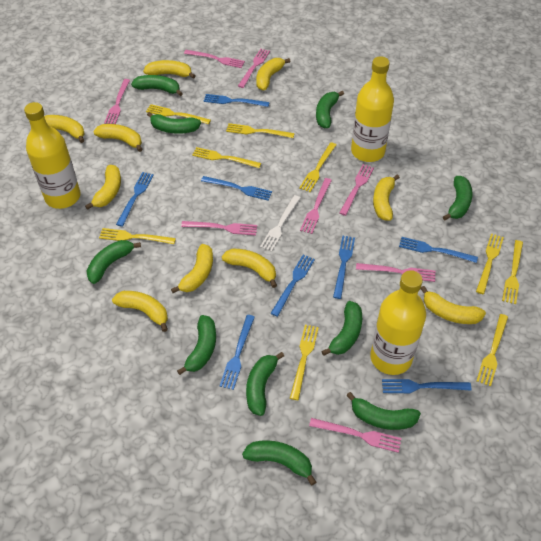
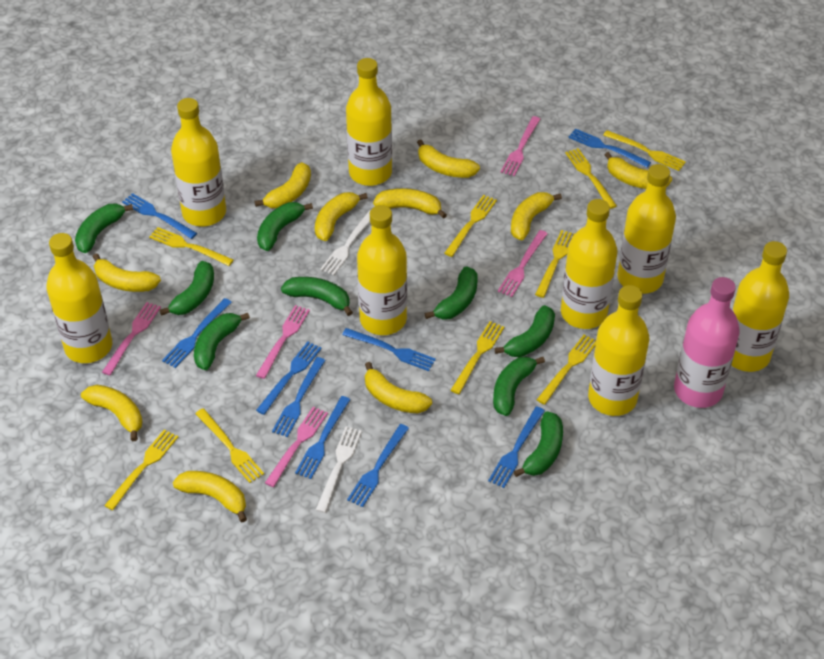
blue fork: 8 -> 9
green banana: 10 -> 9
pink bottle: 0 -> 1
pink fork: 8 -> 5
white fork: 1 -> 2
yellow bottle: 3 -> 8

